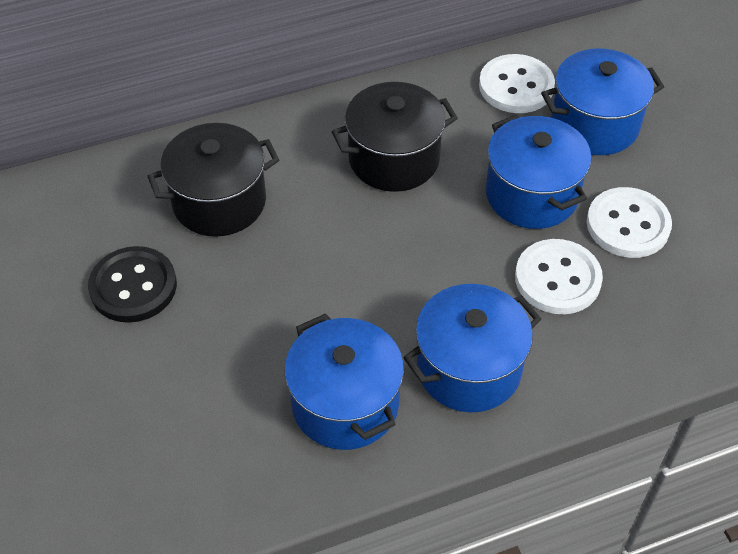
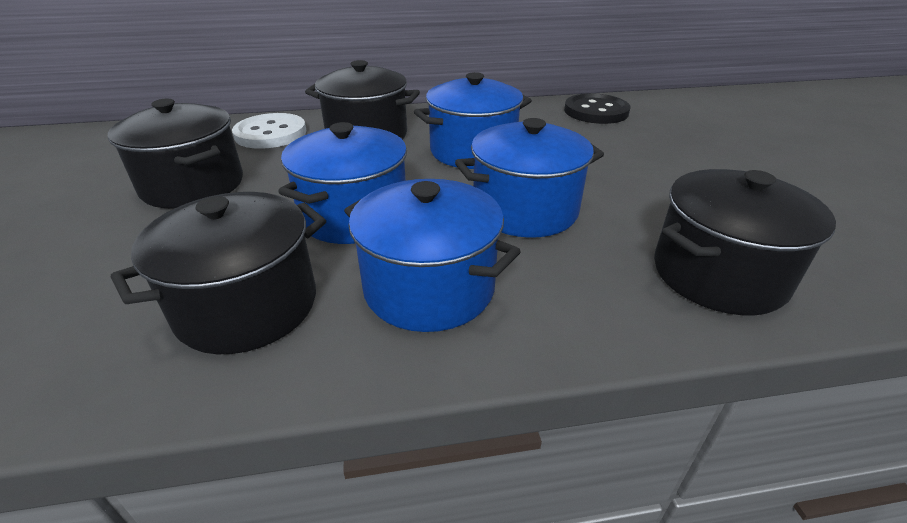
black pot: 2 -> 4
white button: 3 -> 1

